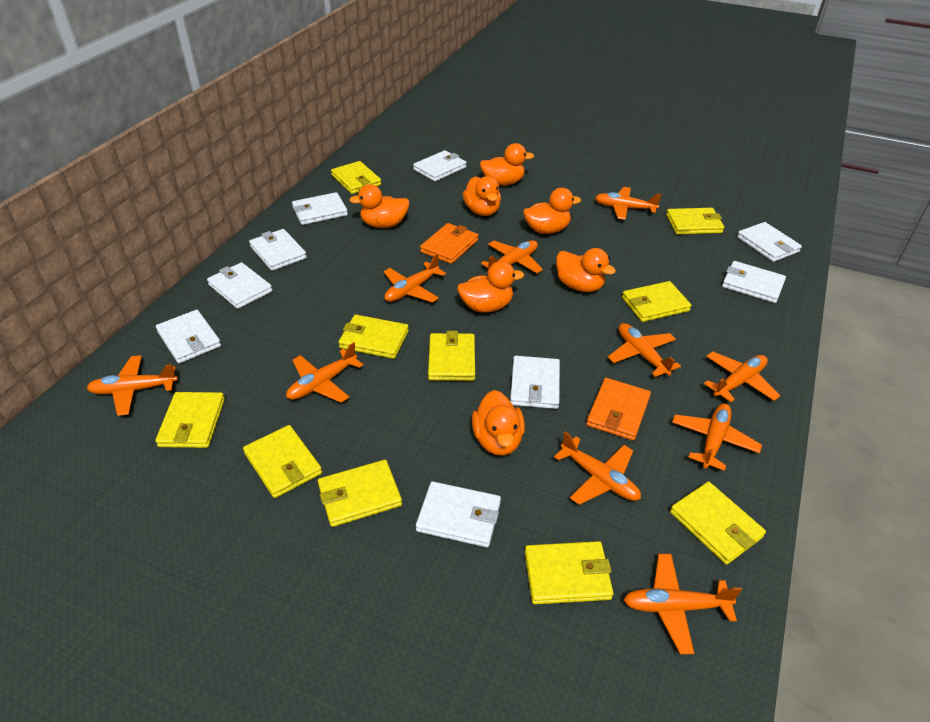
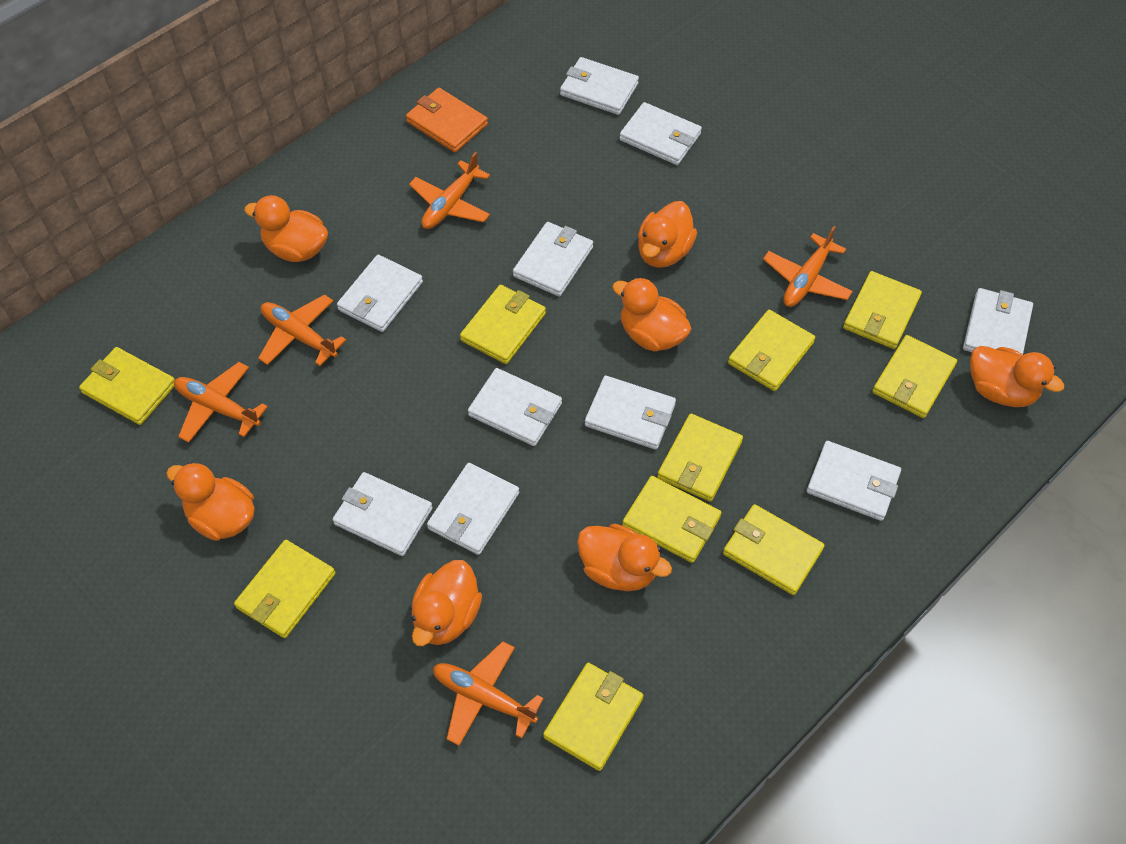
orange plane: 10 -> 5
orange wallet: 2 -> 1
white wallet: 9 -> 10

